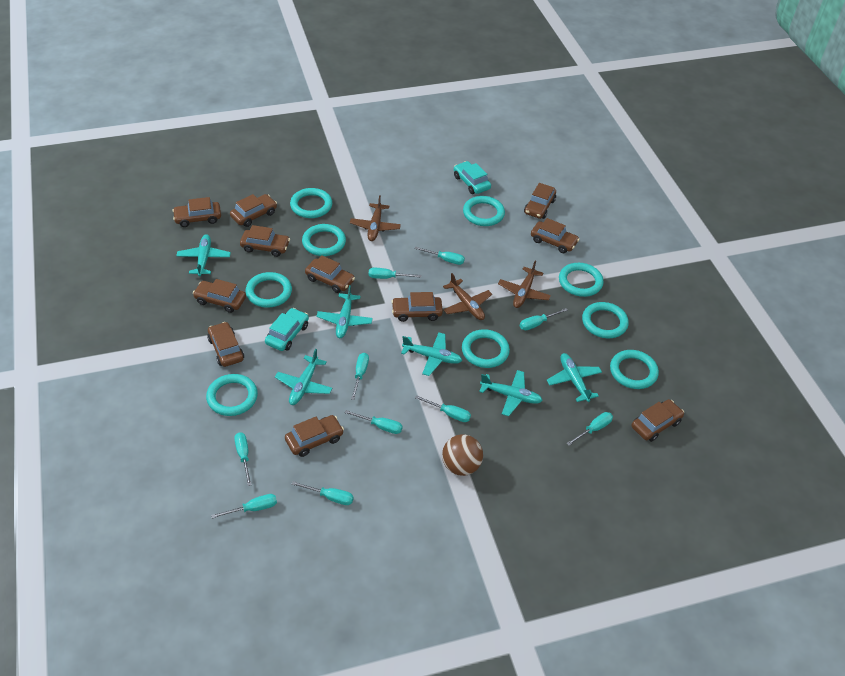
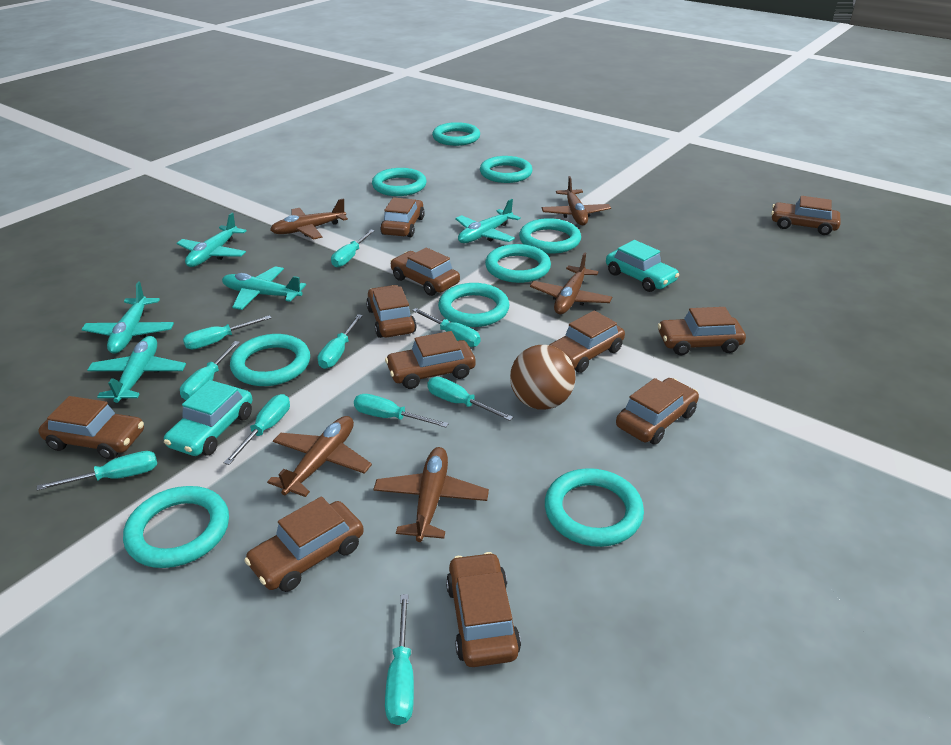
brown plane: 3 -> 5
turquoise plane: 6 -> 5

